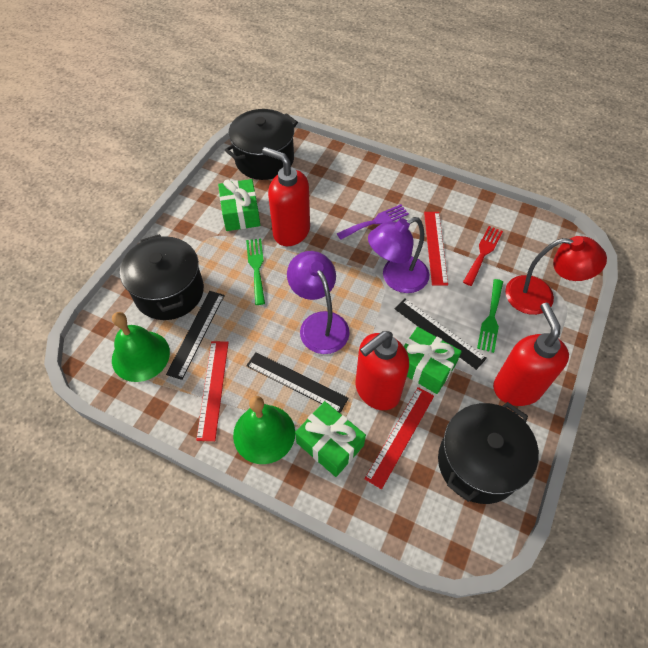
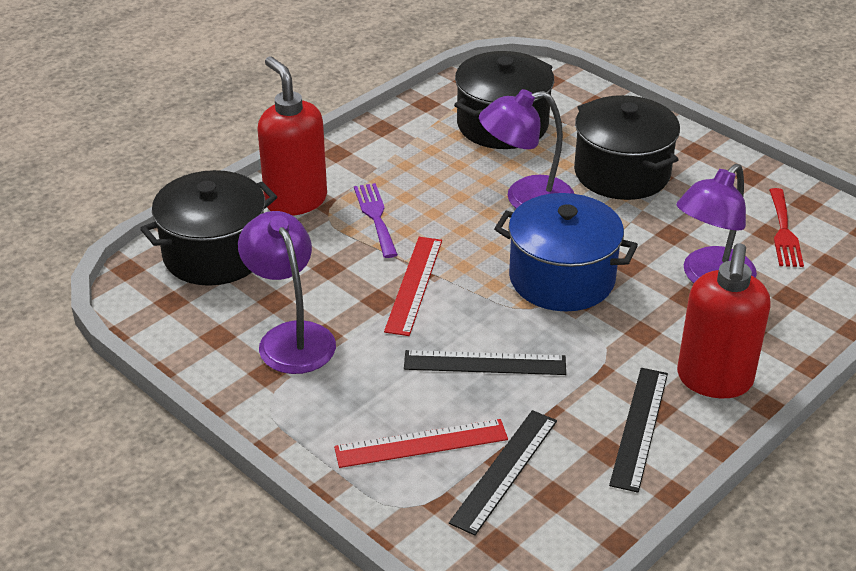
blue pot: 0 -> 1
green bell: 2 -> 0
green fork: 2 -> 0
green gift: 3 -> 0
purple lamp: 2 -> 3
red lamp: 1 -> 0
red ruler: 3 -> 2
red soap dispenser: 3 -> 2

